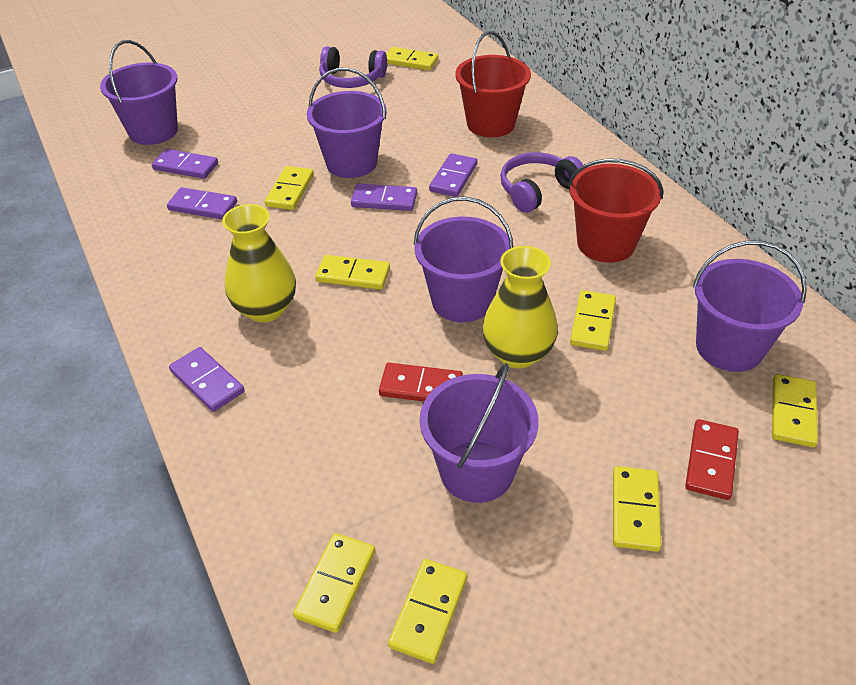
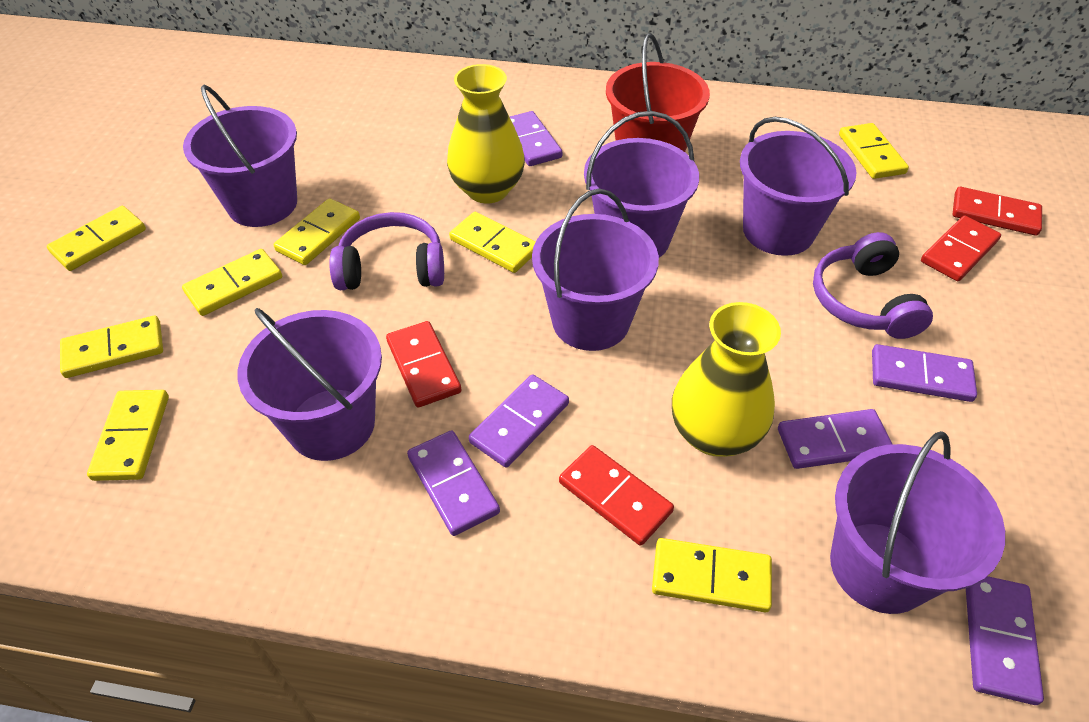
purple bucket: 5 -> 6
purple domino: 5 -> 6
red bucket: 2 -> 1
red domino: 2 -> 4

